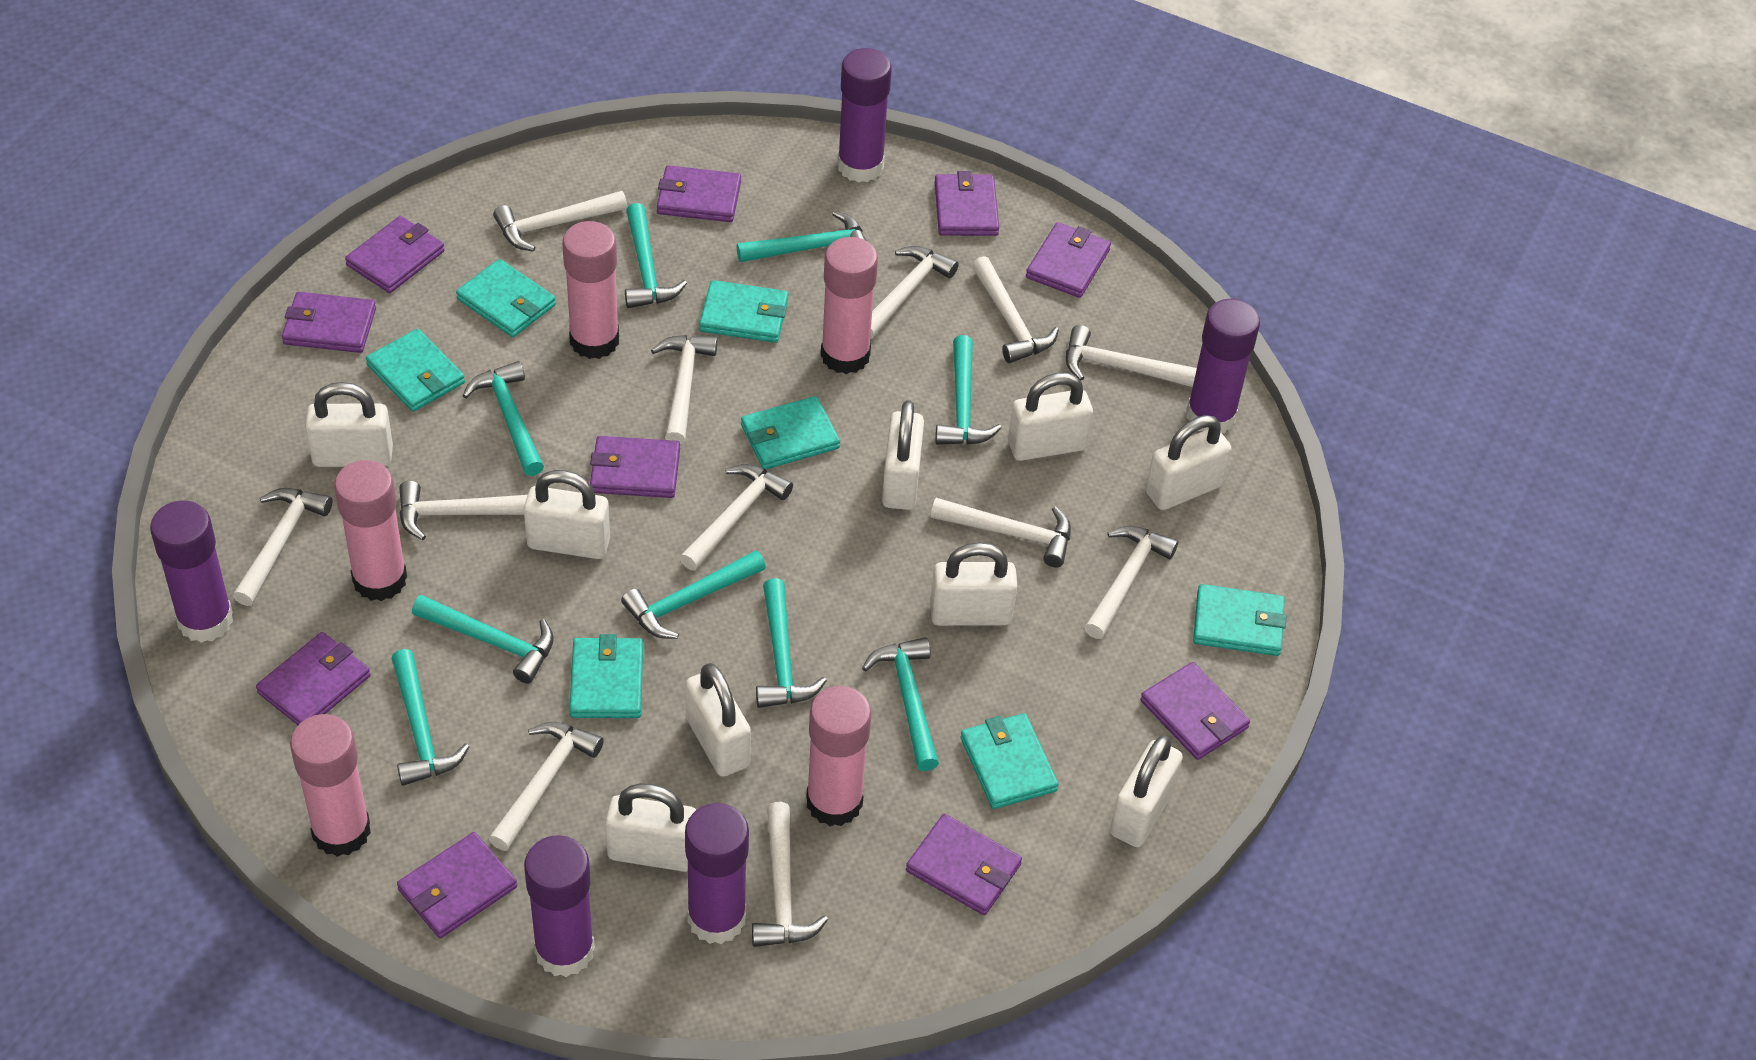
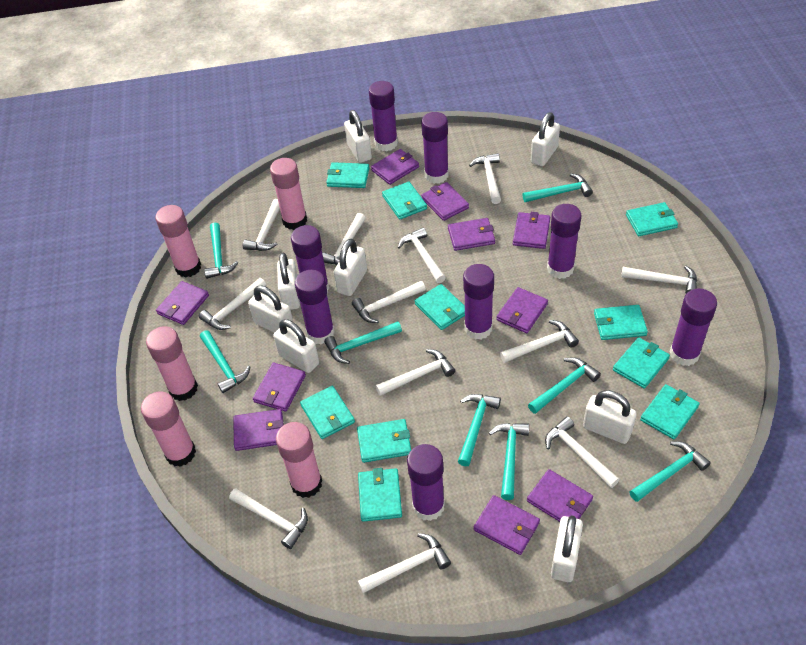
purple glue stick: 5 -> 8
turquoise hammer: 9 -> 8
turquoise wallet: 7 -> 10
white padlock: 9 -> 8

